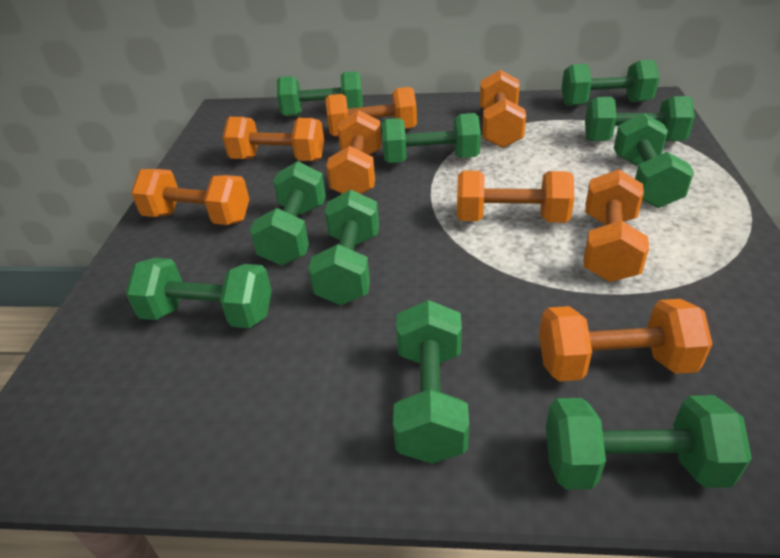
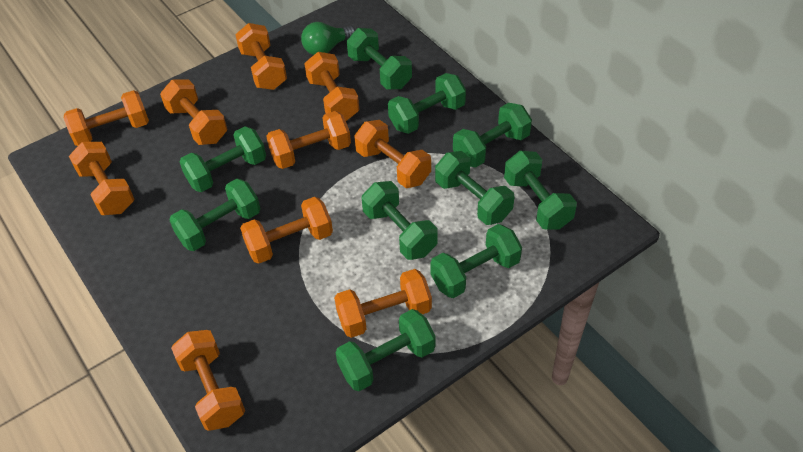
green light bulb: 0 -> 1
orange dumbbell: 8 -> 10

